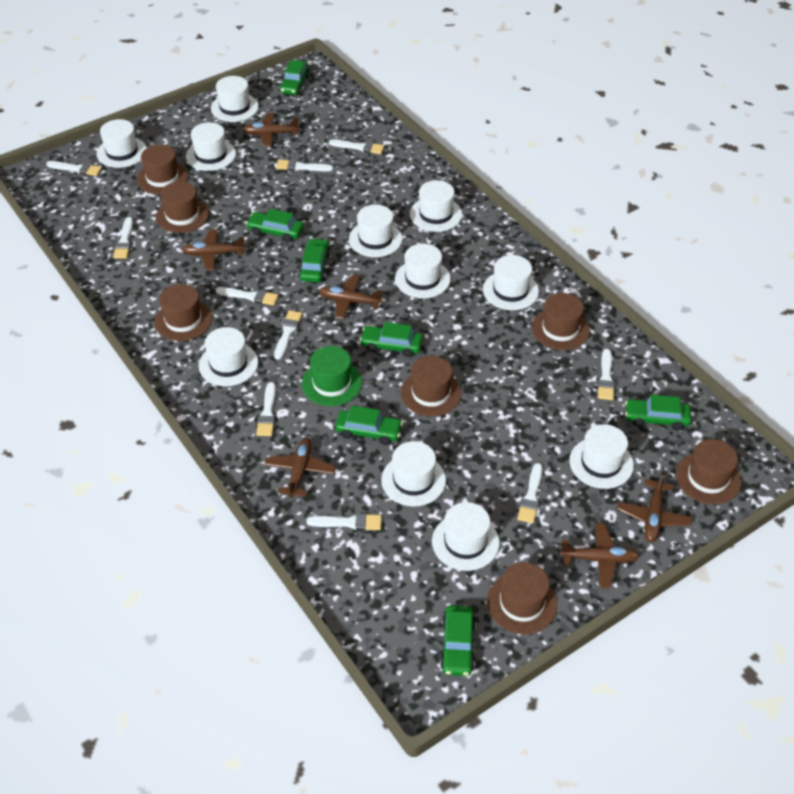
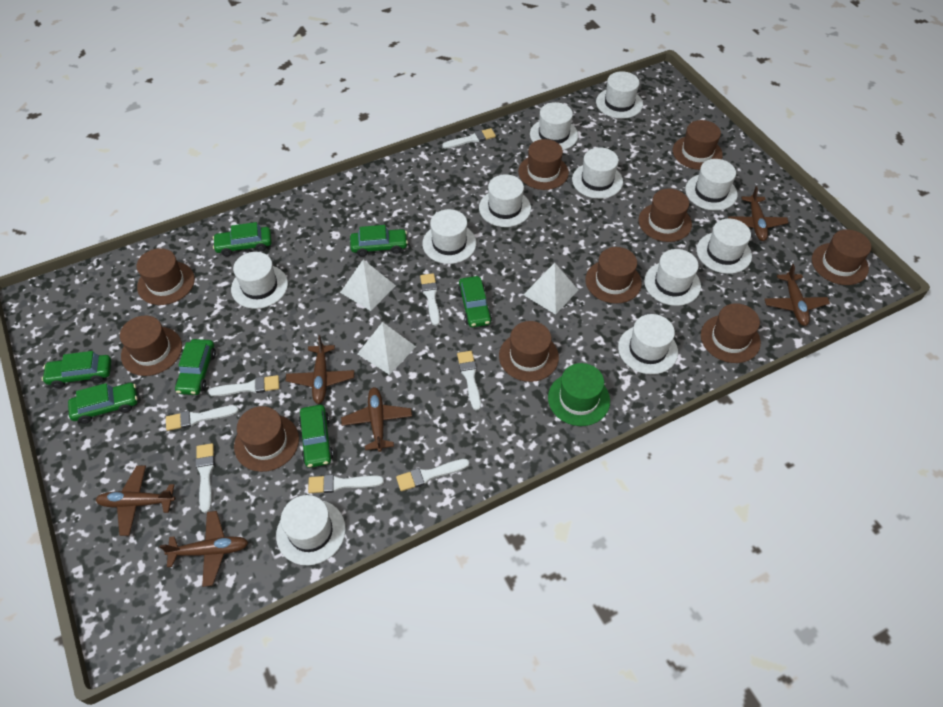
brown hat: 7 -> 10
white brush: 10 -> 8
white pyramid: 0 -> 3

